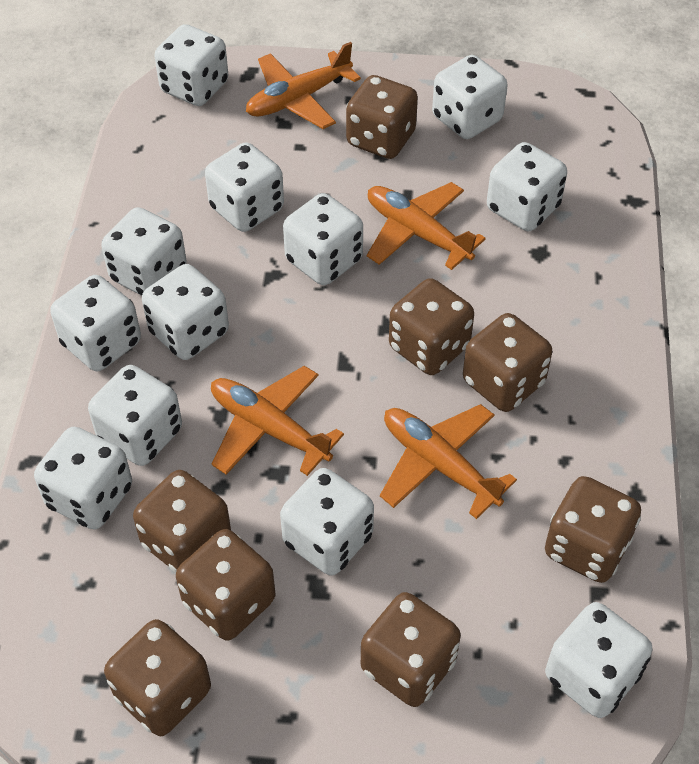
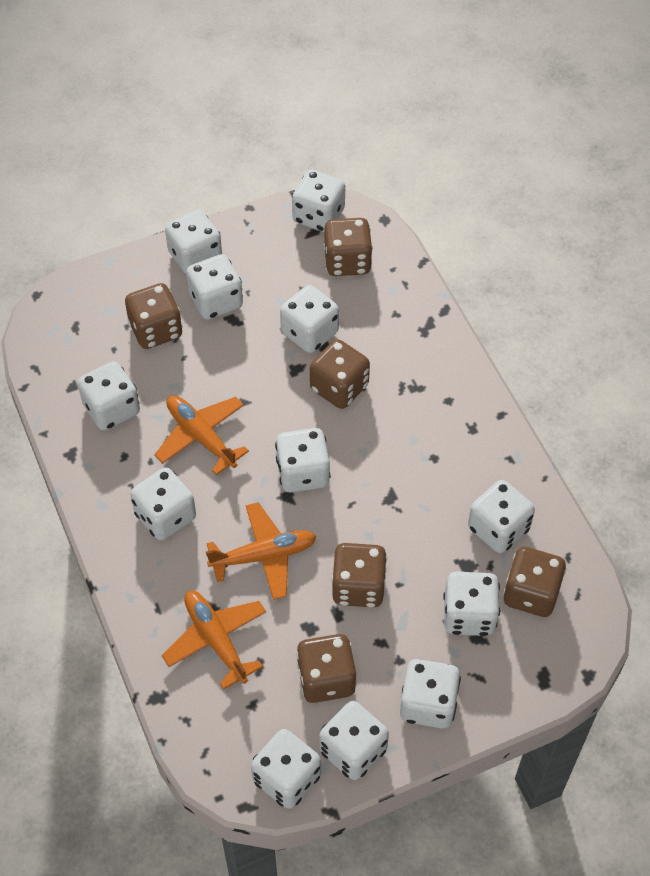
brown dice: 8 -> 6
orange plane: 4 -> 3

